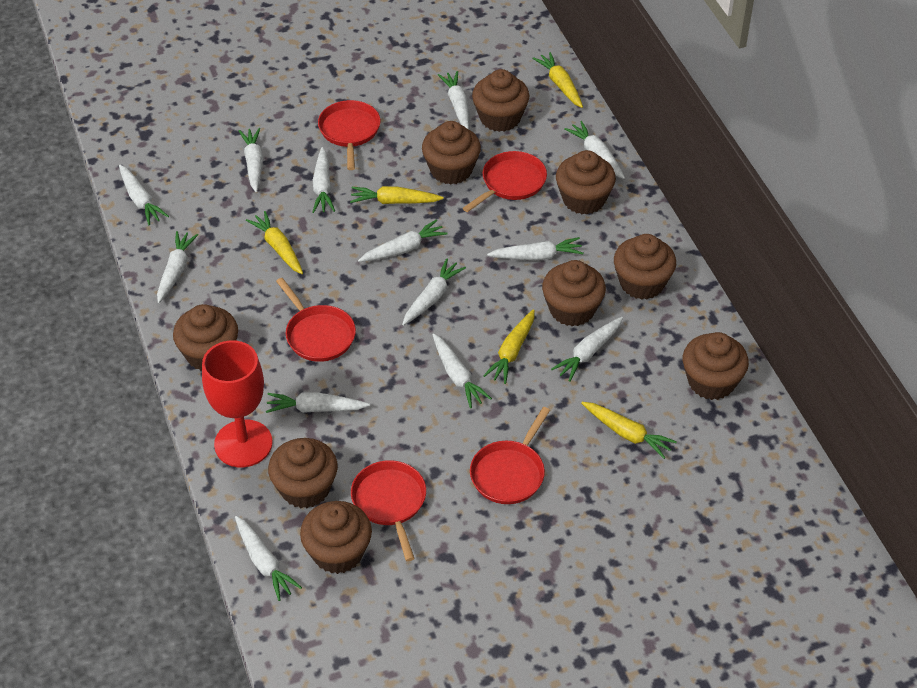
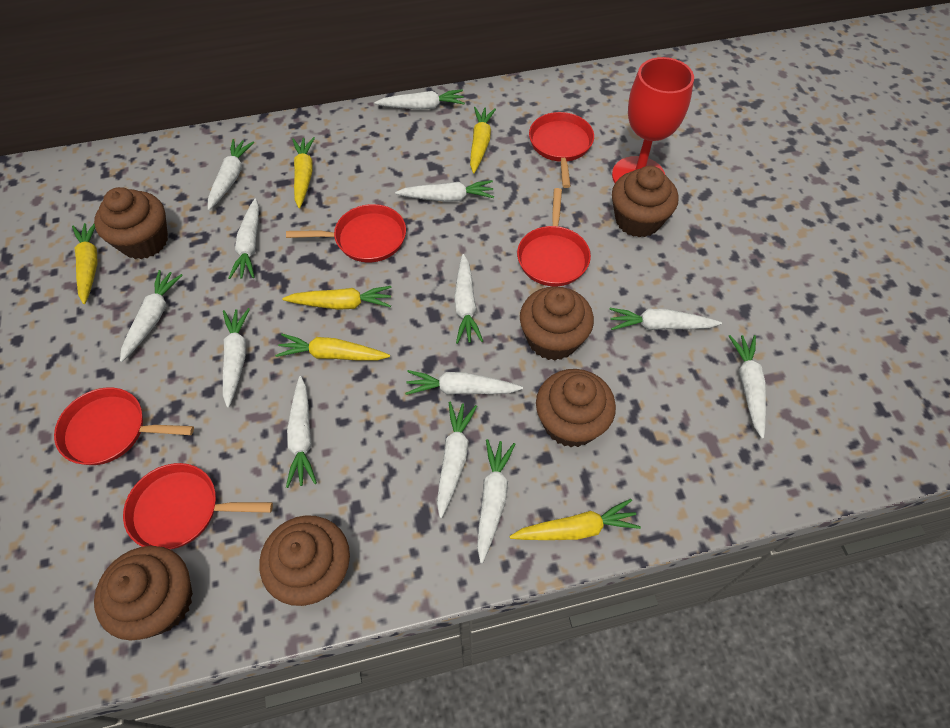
brown cupcake: 9 -> 6
yellow carrot: 5 -> 6

